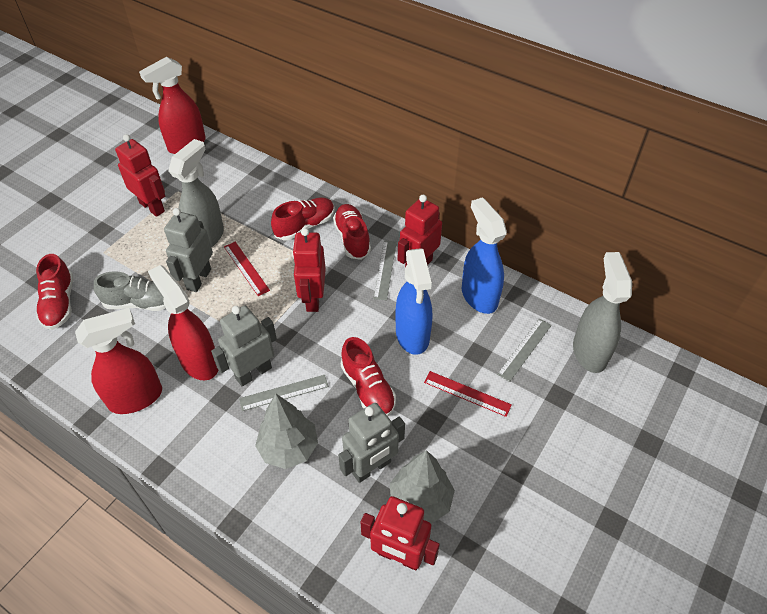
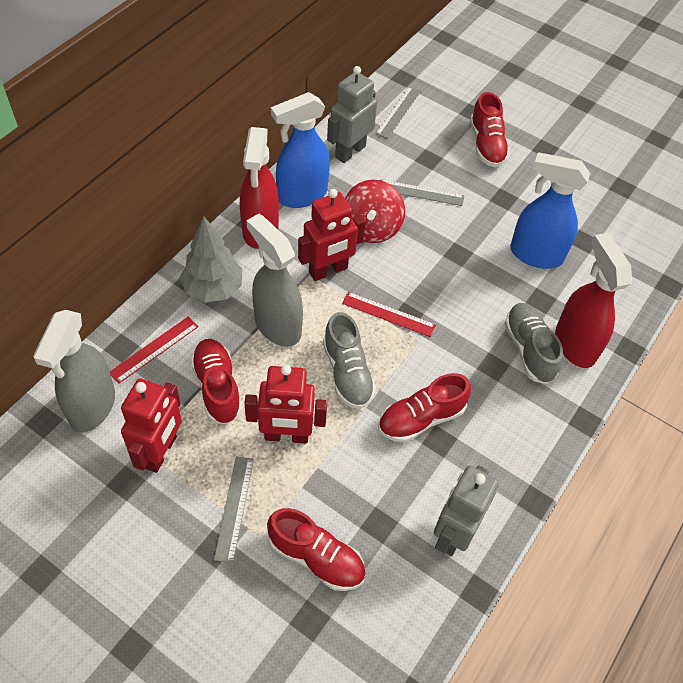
grey robot: 3 -> 2
grey shoe: 1 -> 2
grey tree: 2 -> 1
red robot: 4 -> 3
red spinning top: 0 -> 1
red spray bottle: 3 -> 2

